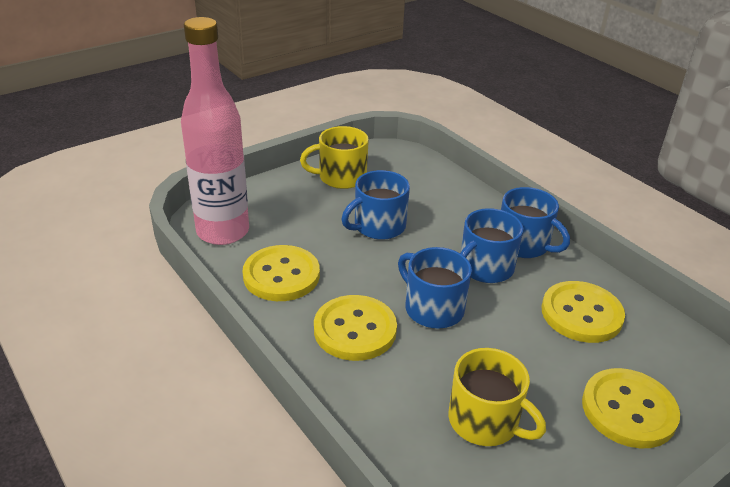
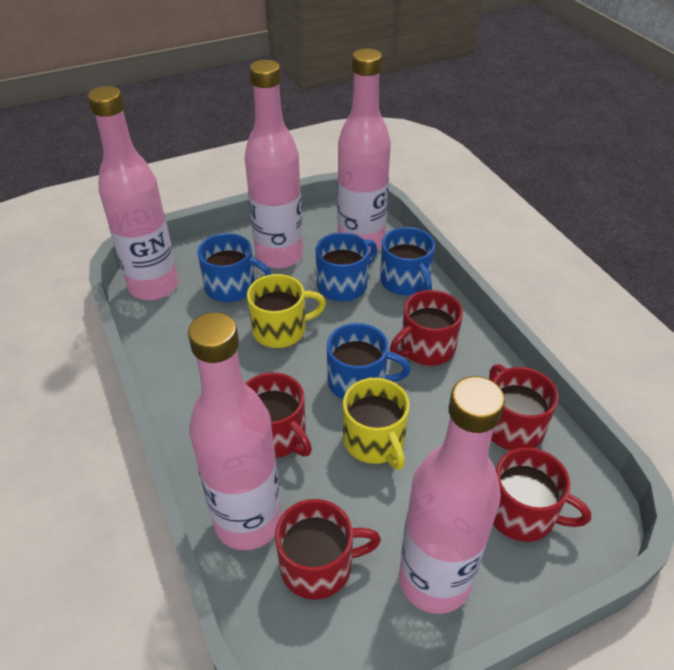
pink bottle: 1 -> 5
red mug: 0 -> 5
yellow button: 4 -> 0

